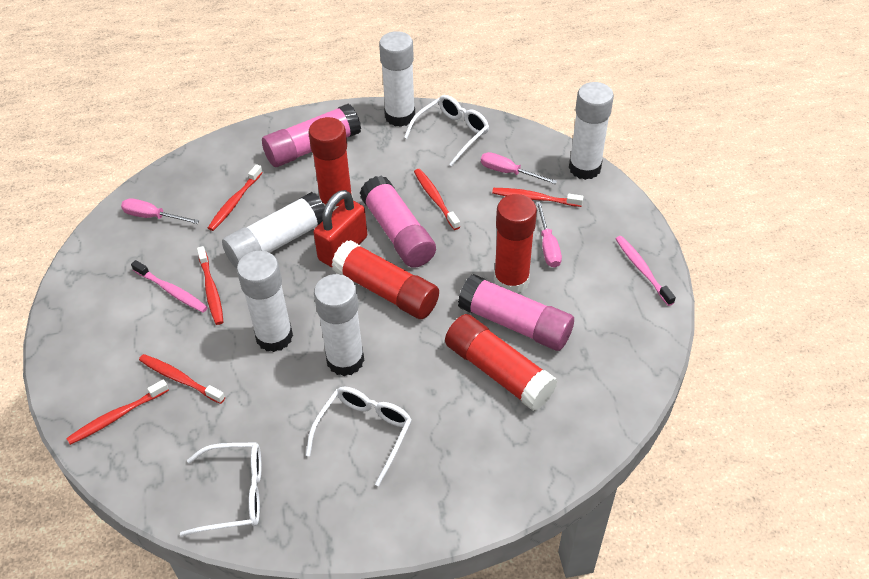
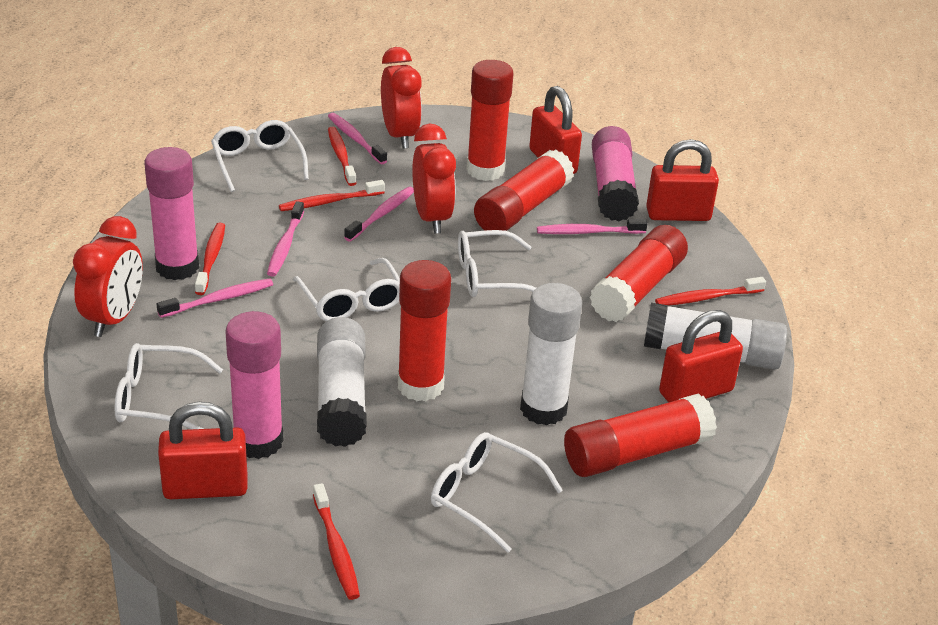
pink screwdriver: 3 -> 0
pink toothbrush: 2 -> 5
red clock: 0 -> 3
red glue stick: 4 -> 5
red padlock: 1 -> 4
red toothbrush: 6 -> 5
white glasses: 3 -> 5
white glue stick: 5 -> 3

